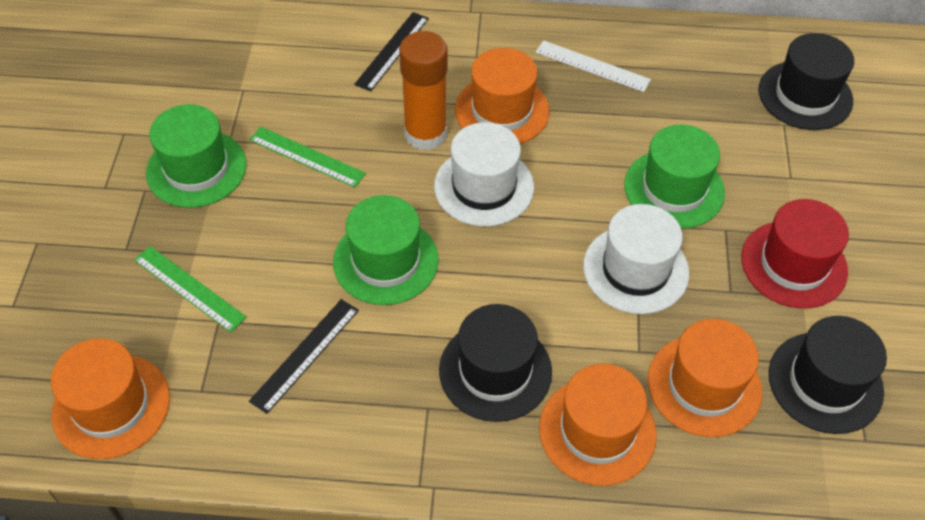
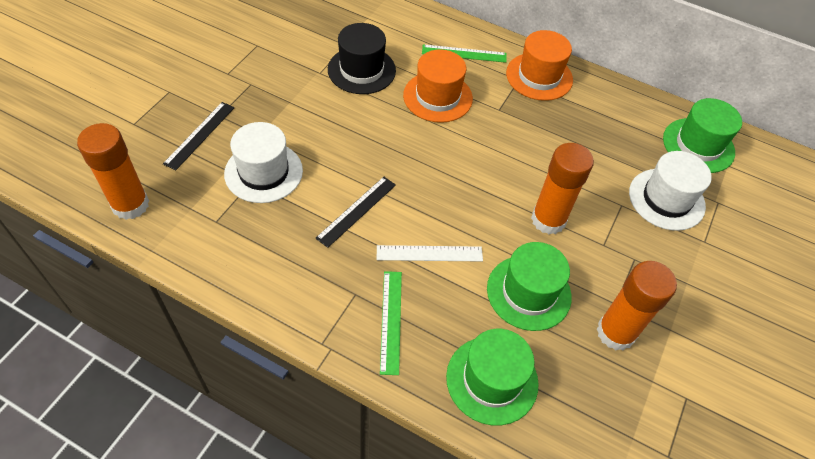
black hat: 3 -> 1
orange glue stick: 1 -> 3
orange hat: 4 -> 2
red hat: 1 -> 0

